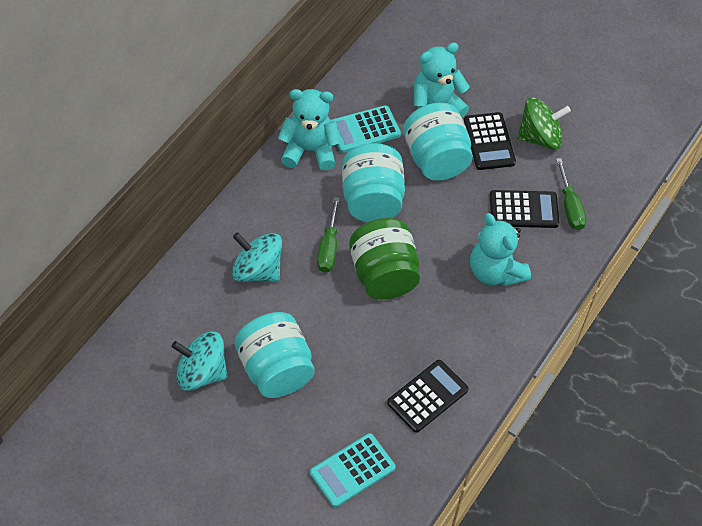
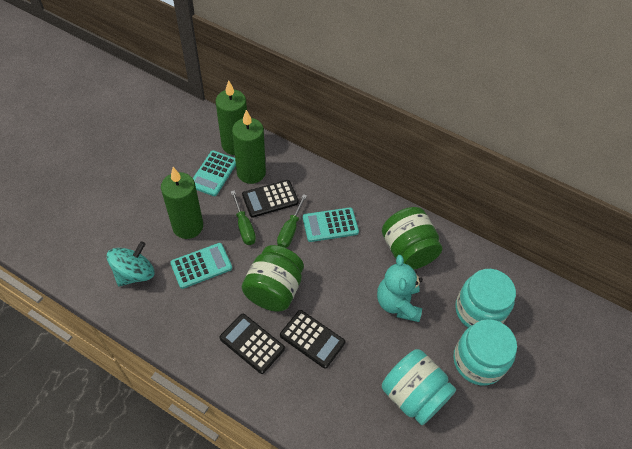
green candle: 0 -> 3
green jar: 1 -> 2
green spinning top: 1 -> 0
turquoise calculator: 2 -> 3
turquoise spinning top: 2 -> 1
turquoise teddy bear: 3 -> 1

